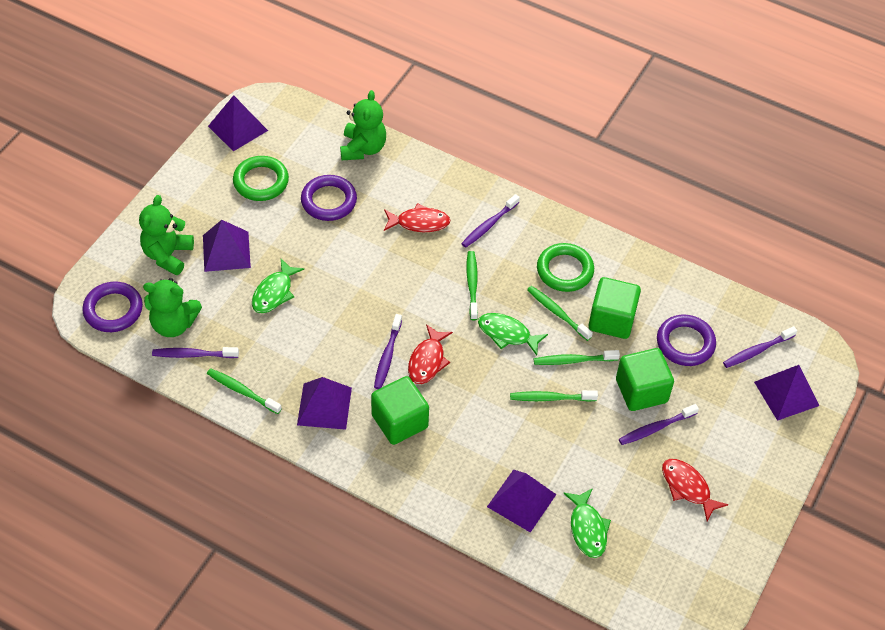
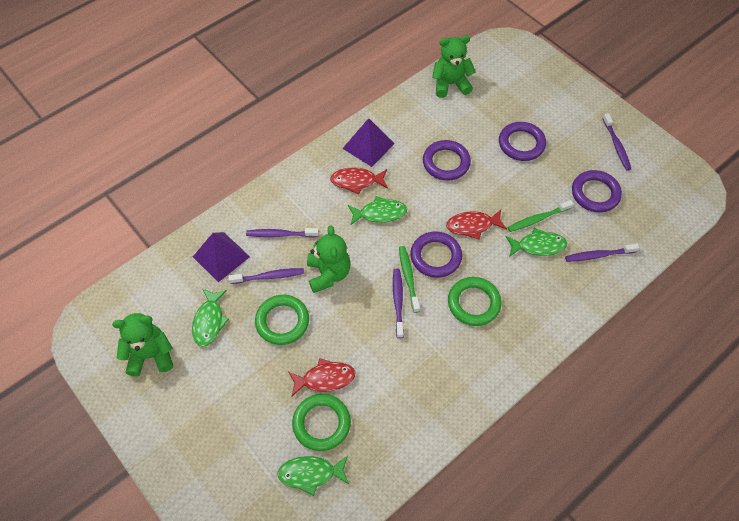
green cube: 3 -> 0
green fish: 3 -> 4
green ring: 2 -> 3
green toothbrush: 5 -> 2
purple pyramid: 5 -> 2
purple ring: 3 -> 4

